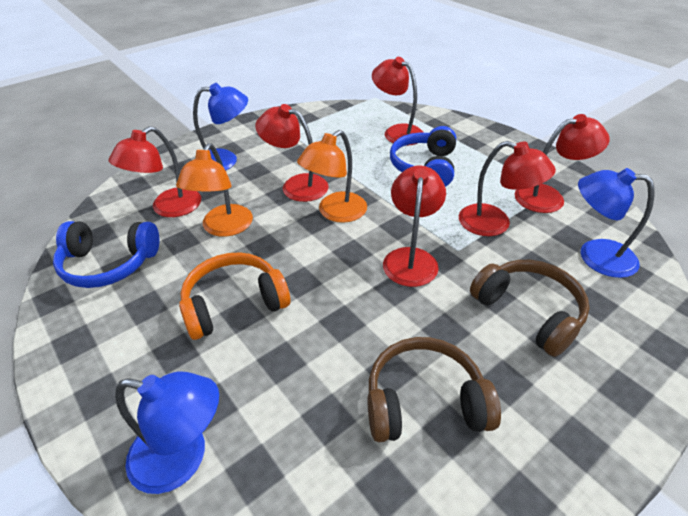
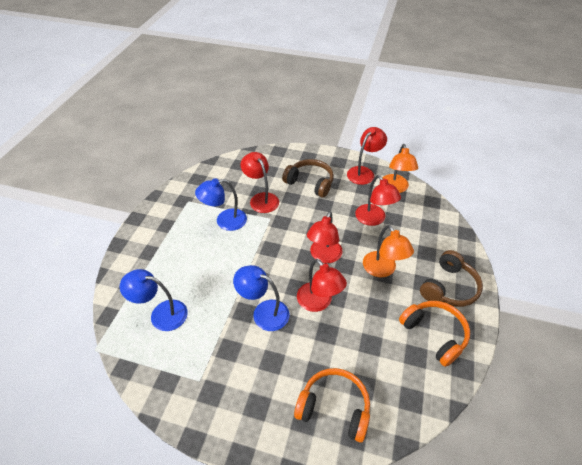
blue headphones: 2 -> 0
orange headphones: 1 -> 2
red lamp: 6 -> 5

